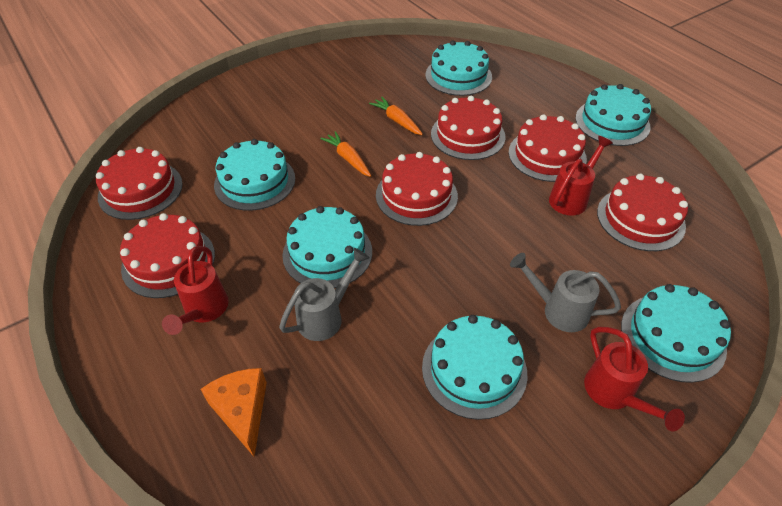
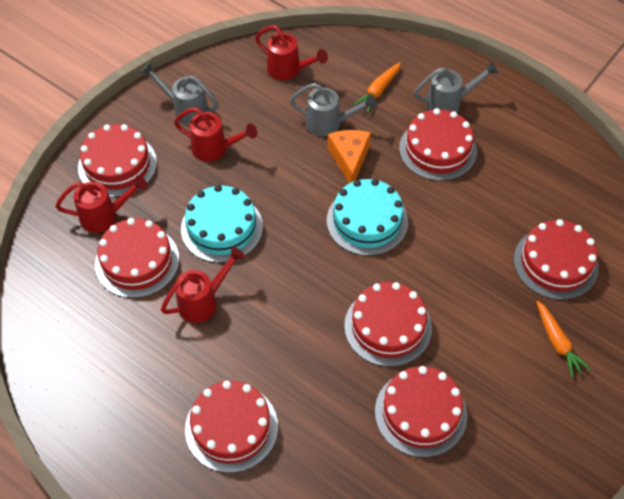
grey watering can: 2 -> 3
red cake: 6 -> 7
red watering can: 3 -> 4
turquoise cake: 6 -> 2

